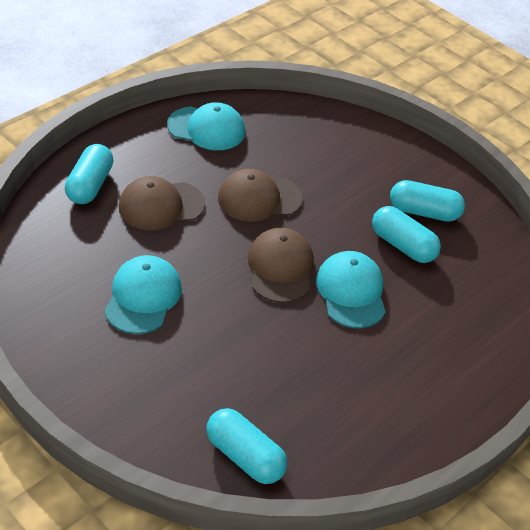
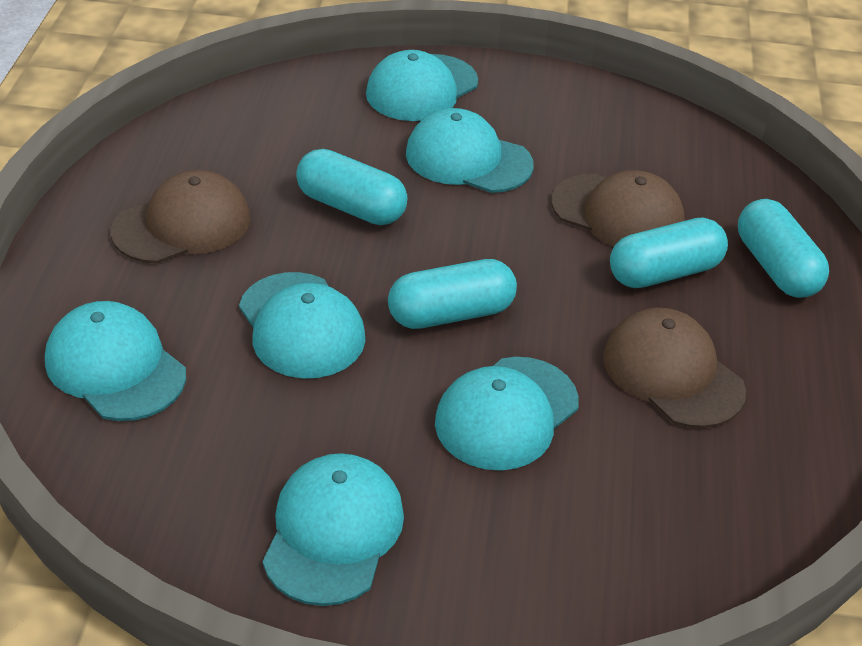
turquoise cap: 3 -> 6

